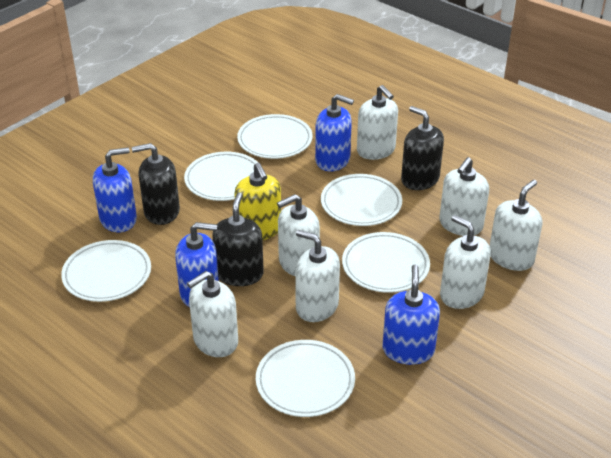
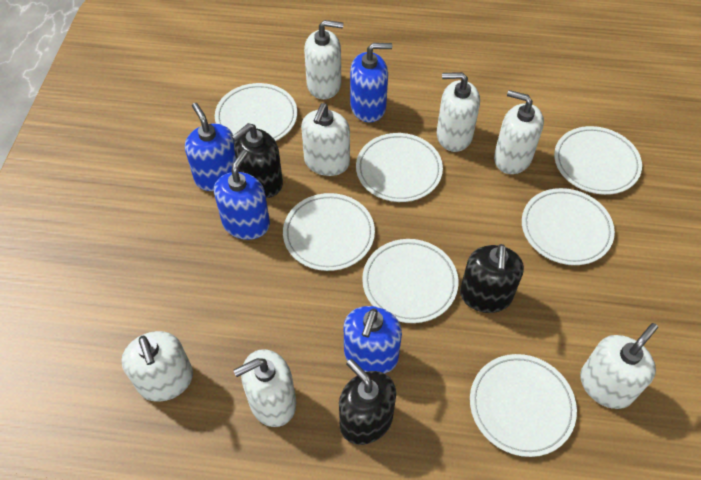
white plate: 6 -> 7
yellow soap dispenser: 1 -> 0

